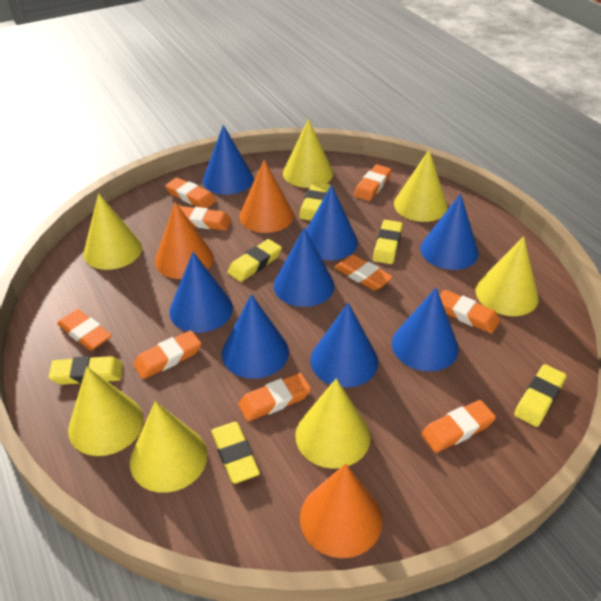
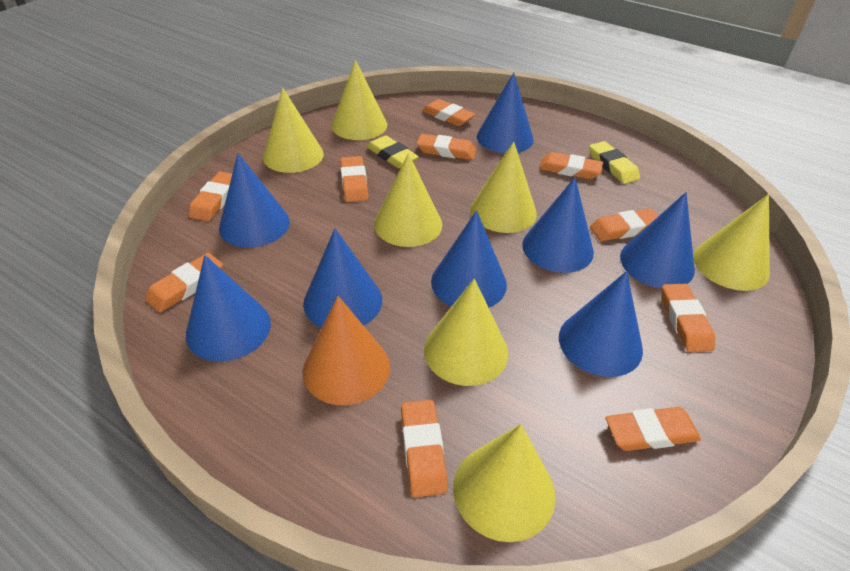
orange cone: 3 -> 1
orange eraser: 9 -> 10
yellow eraser: 6 -> 2

